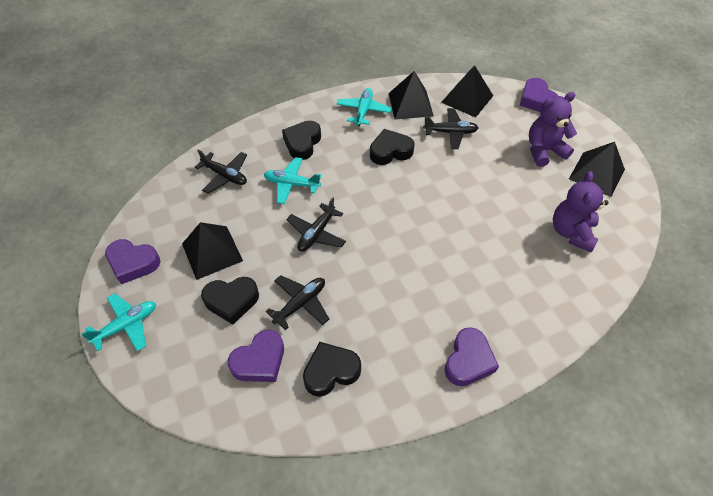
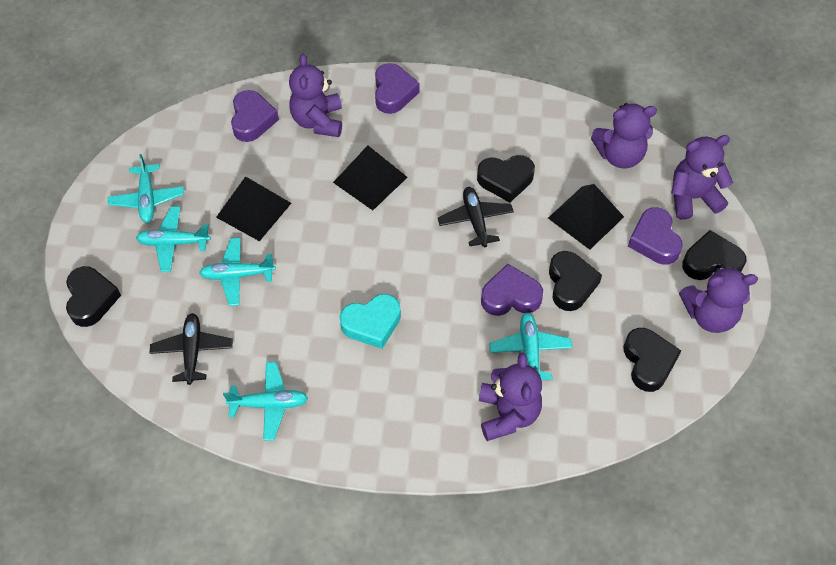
black heart: 4 -> 5
black plane: 4 -> 2
black pyramid: 4 -> 3
purple teddy bear: 2 -> 5
turquoise heart: 0 -> 1
turquoise plane: 3 -> 5

